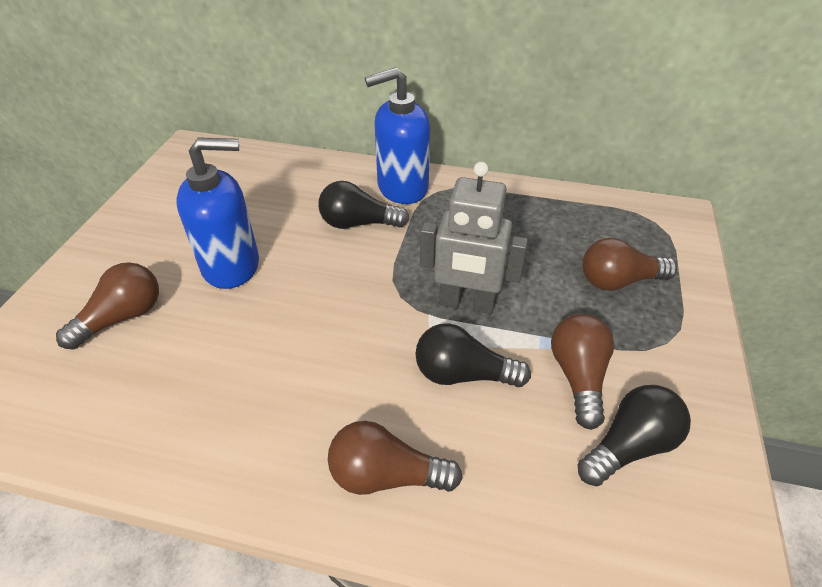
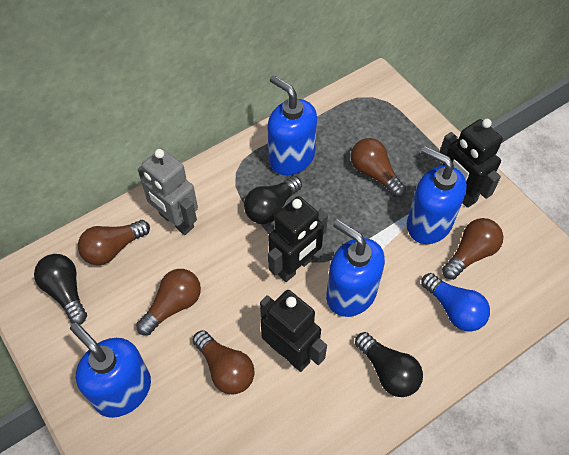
black robot: 0 -> 3
blue light bulb: 0 -> 1
blue soap dispenser: 2 -> 4
brown light bulb: 4 -> 5

